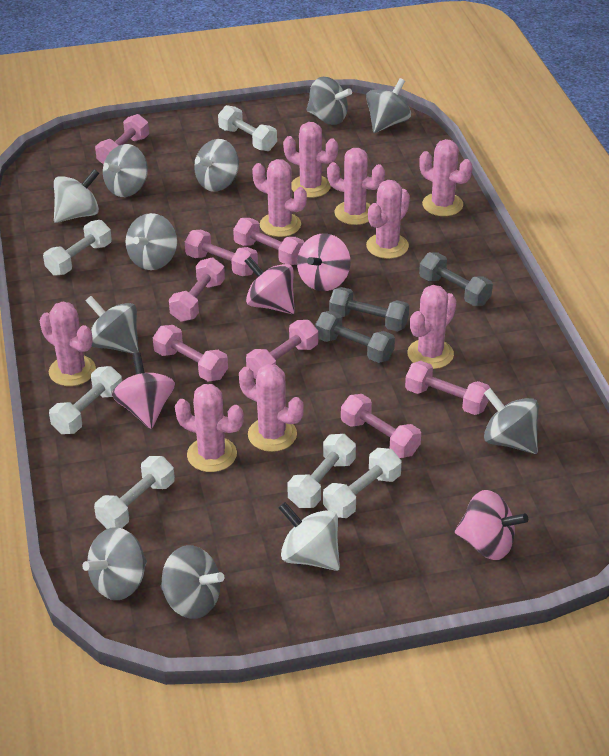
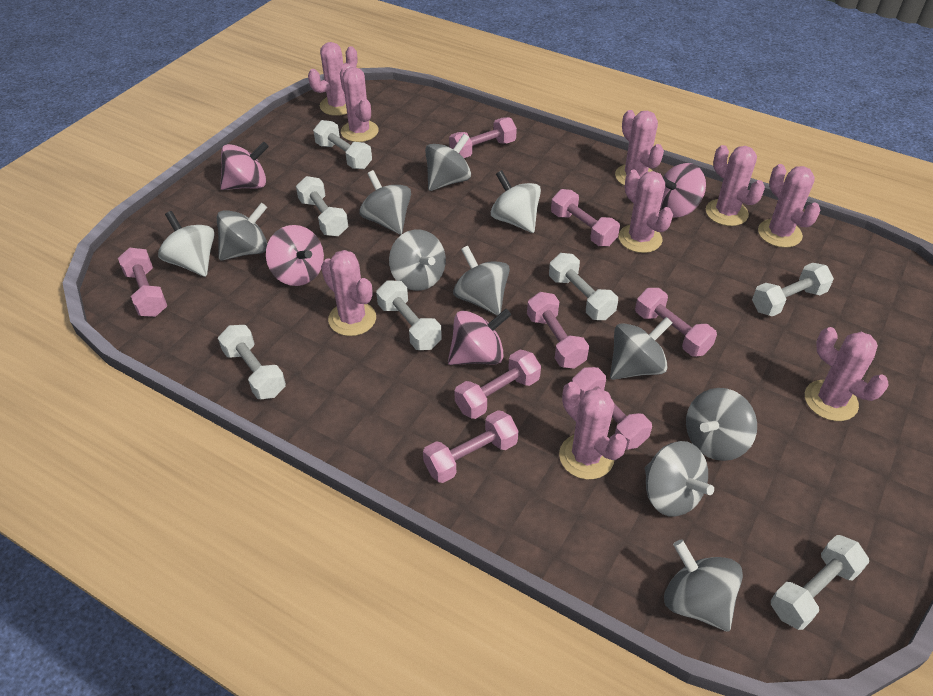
grey dumbbell: 3 -> 0
white dumbbell: 6 -> 7

